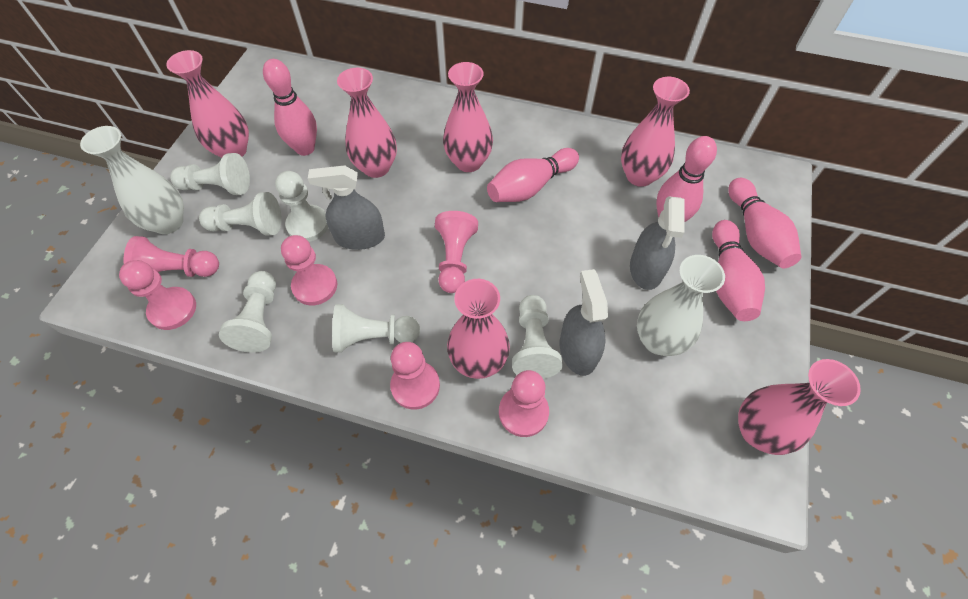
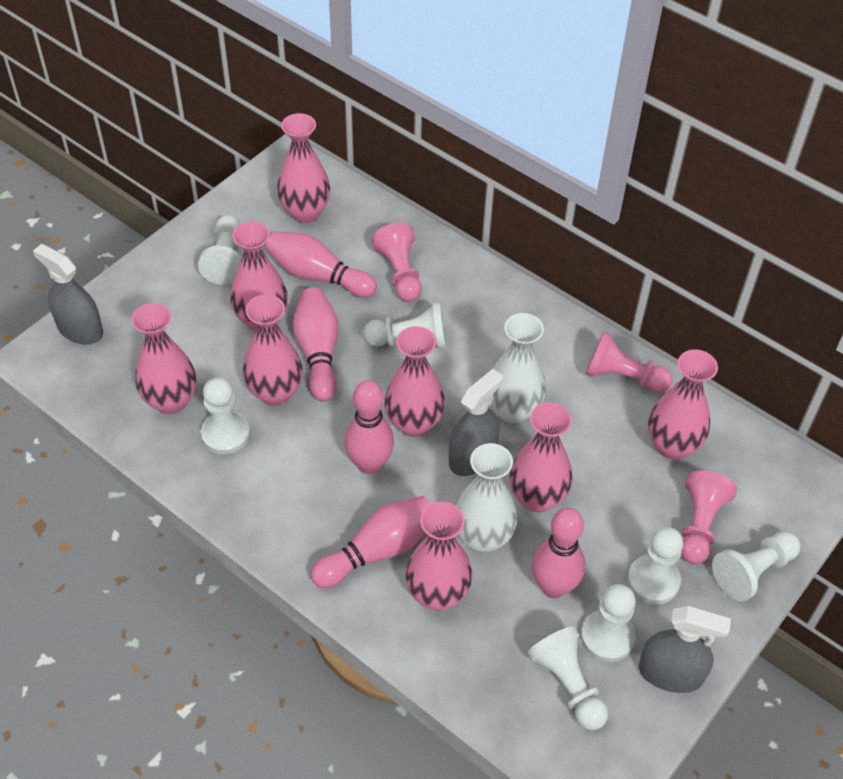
pink pawn: 6 -> 3
pink vase: 6 -> 8
white pawn: 6 -> 7

